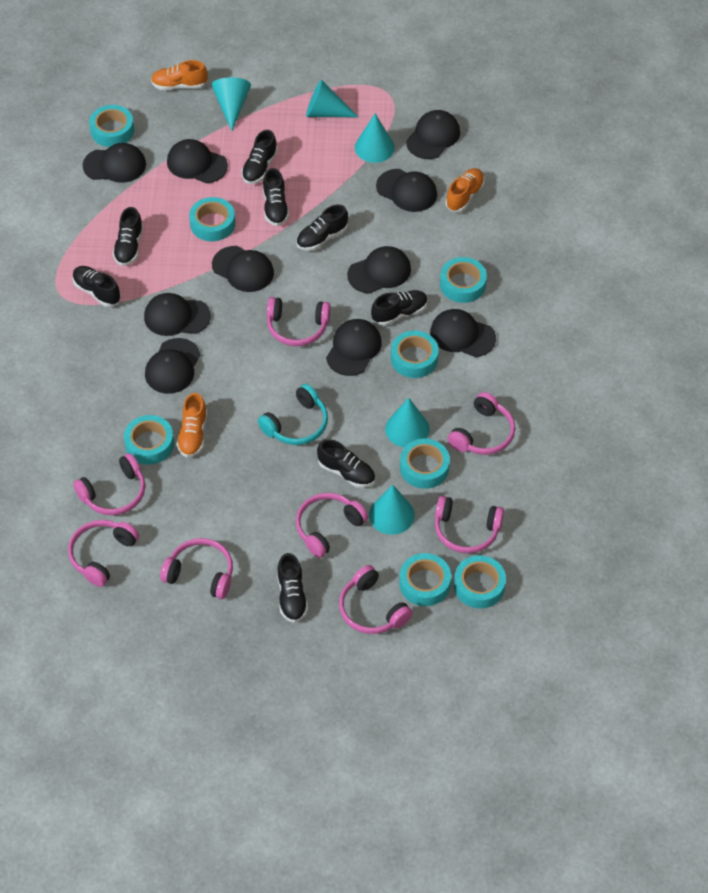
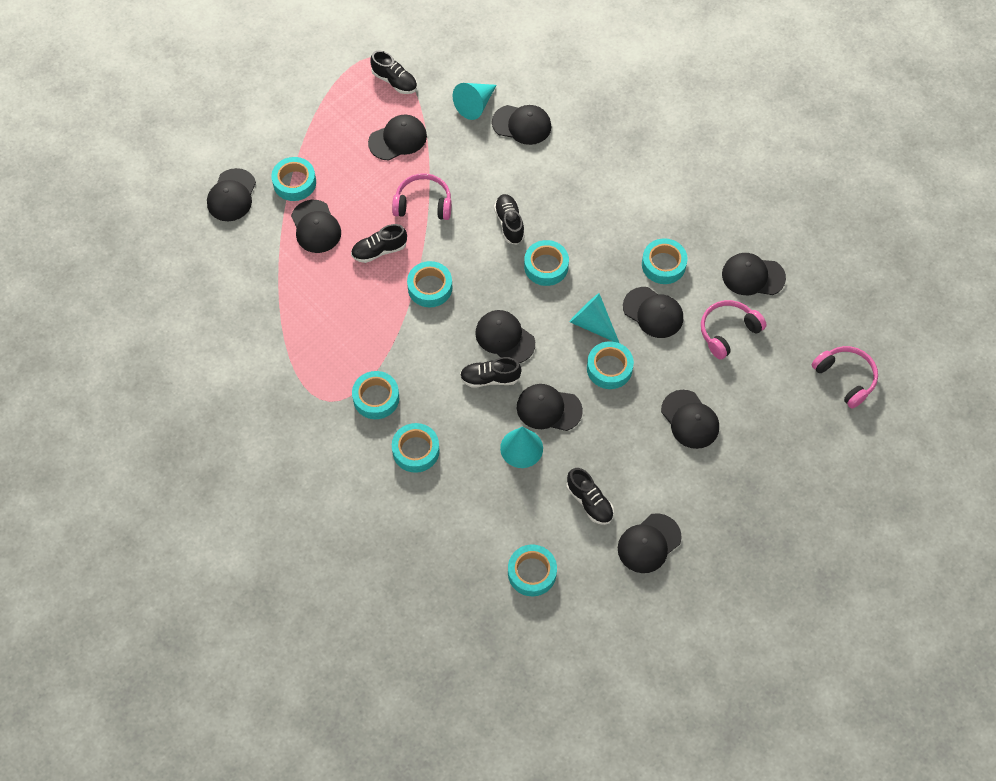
black shoe: 8 -> 5
orange shoe: 3 -> 0
pink headphones: 8 -> 3
turquoise cone: 5 -> 3
turquoise headphones: 1 -> 0

